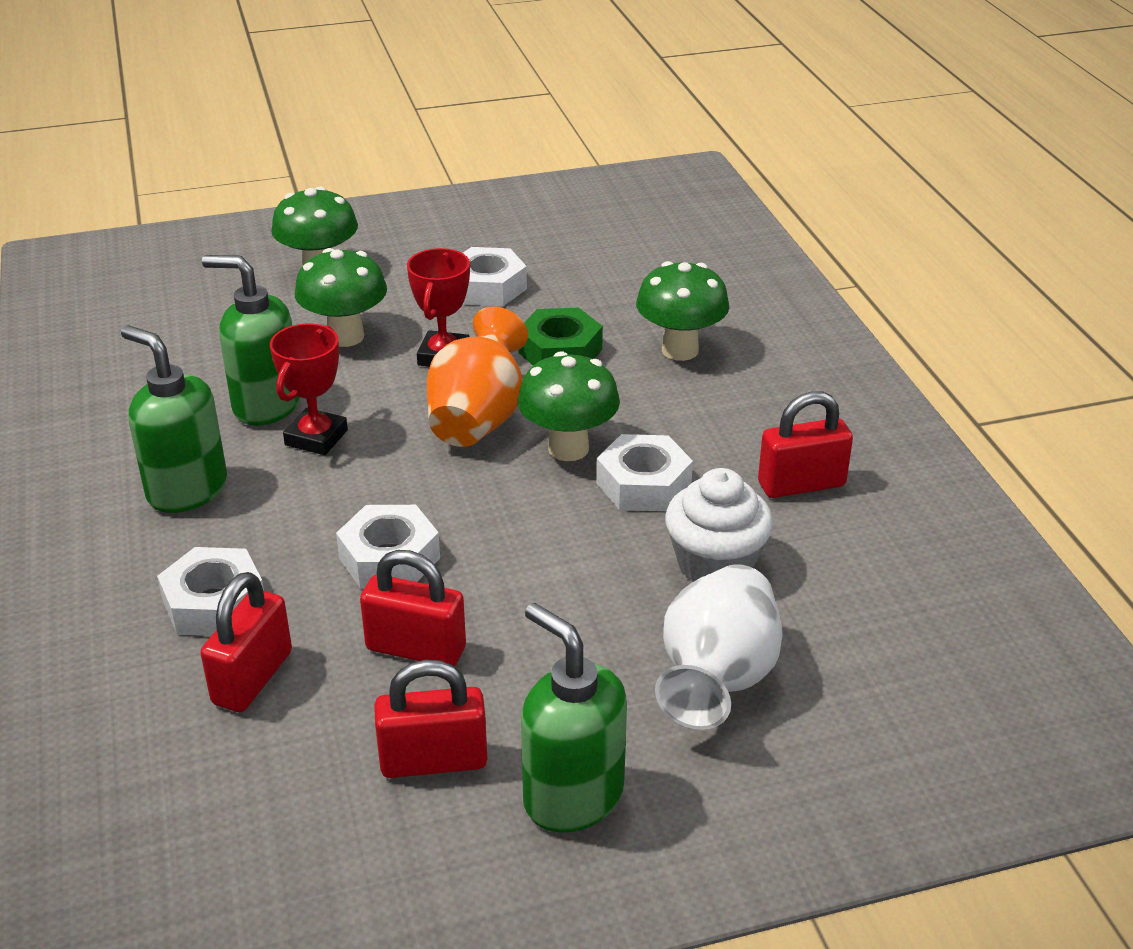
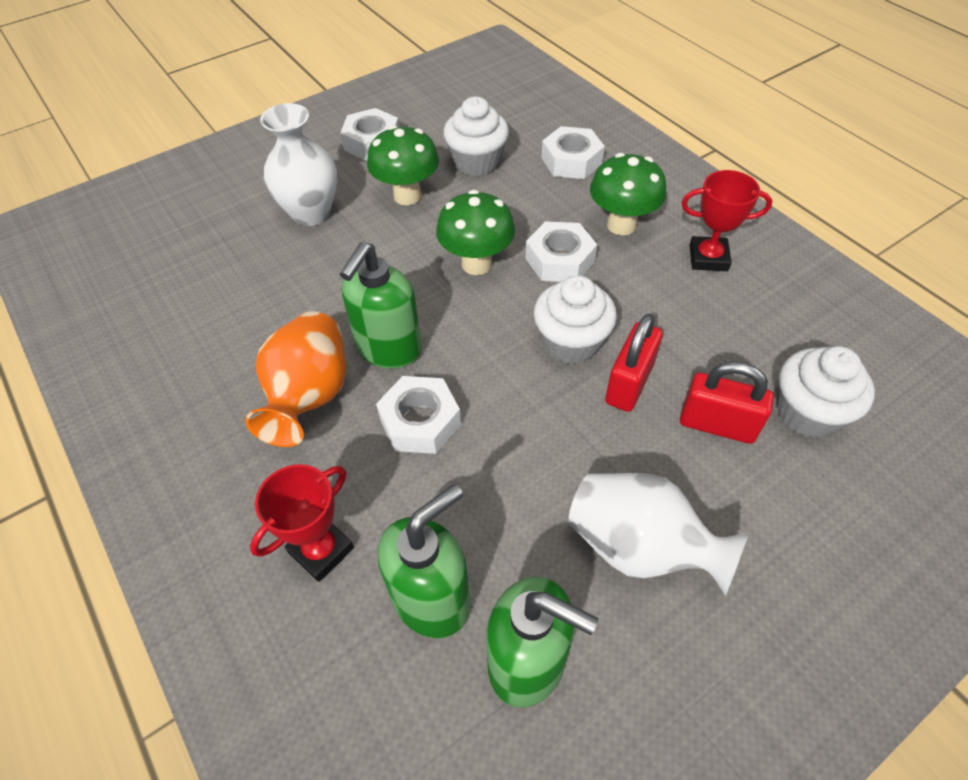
green mushroom: 4 -> 3
green nut: 1 -> 0
red padlock: 4 -> 2
white cupcake: 1 -> 3
white vase: 1 -> 2

